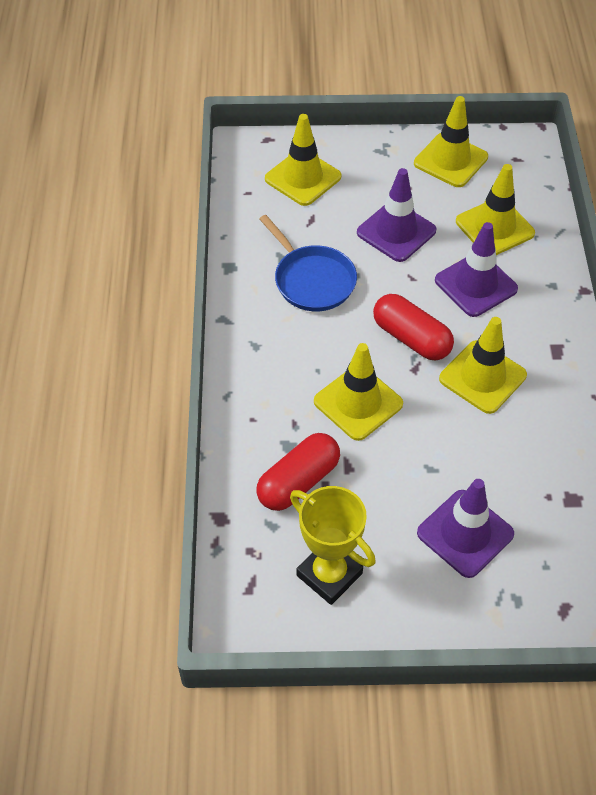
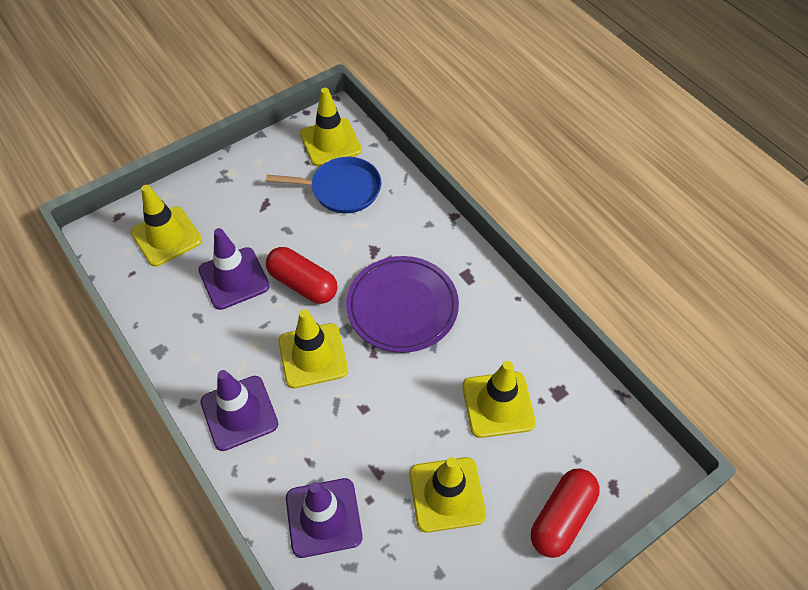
purple plate: 0 -> 1
yellow trophy: 1 -> 0

